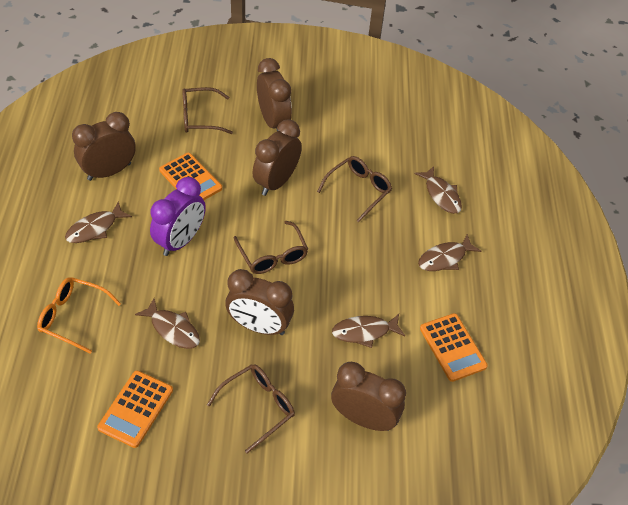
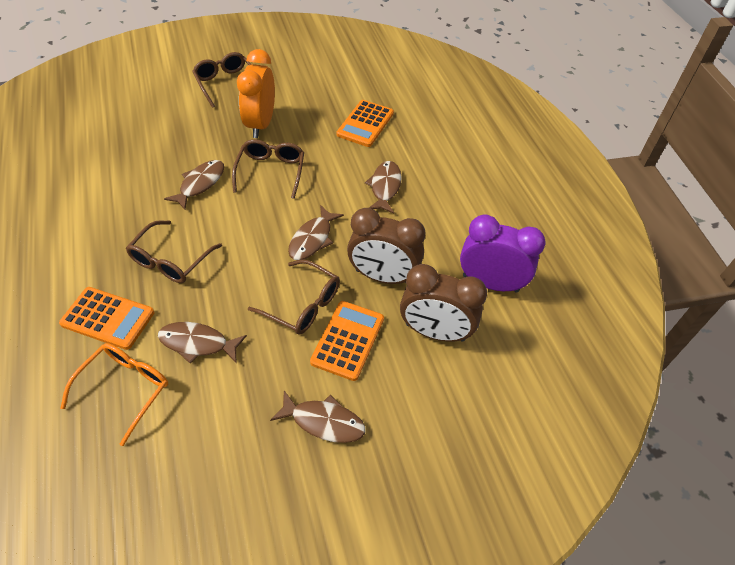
brown clock: 5 -> 2
orange clock: 0 -> 1

